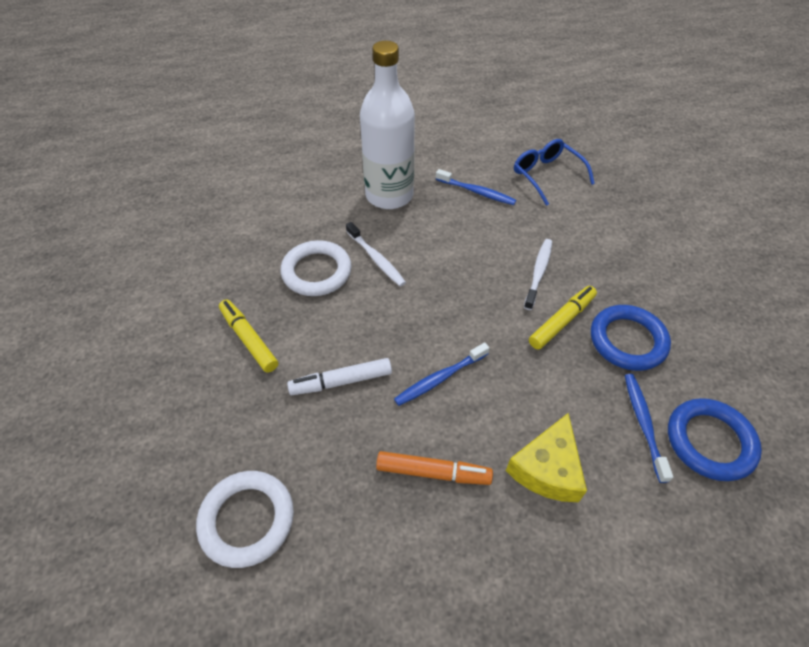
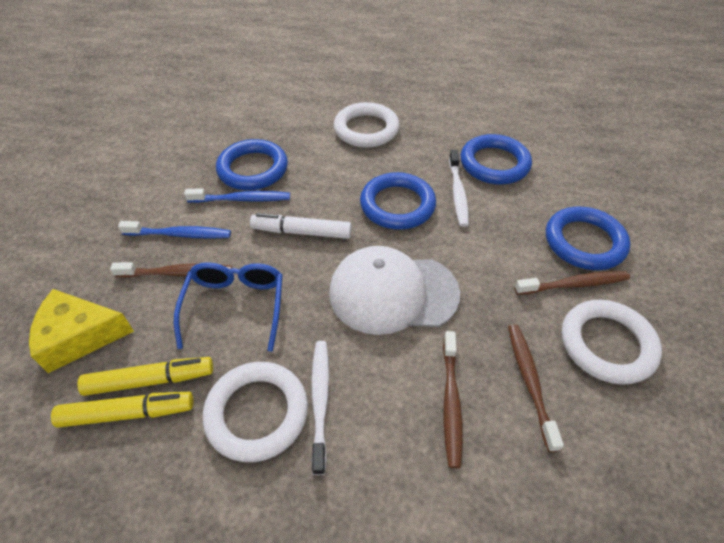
blue ring: 2 -> 4
blue toothbrush: 3 -> 2
brown toothbrush: 0 -> 4
orange marker: 1 -> 0
white bottle: 1 -> 0
white cap: 0 -> 1
white ring: 2 -> 3

